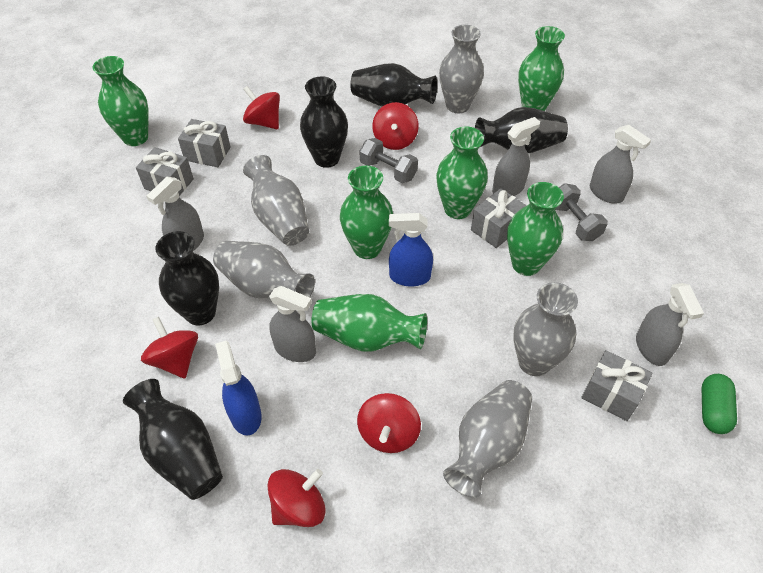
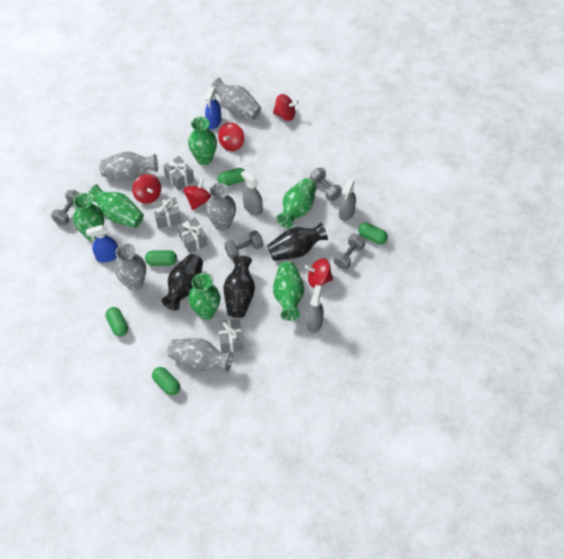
black vase: 5 -> 3
green capsule: 1 -> 5
grey dumbbell: 2 -> 4
grey spray bottle: 5 -> 3

